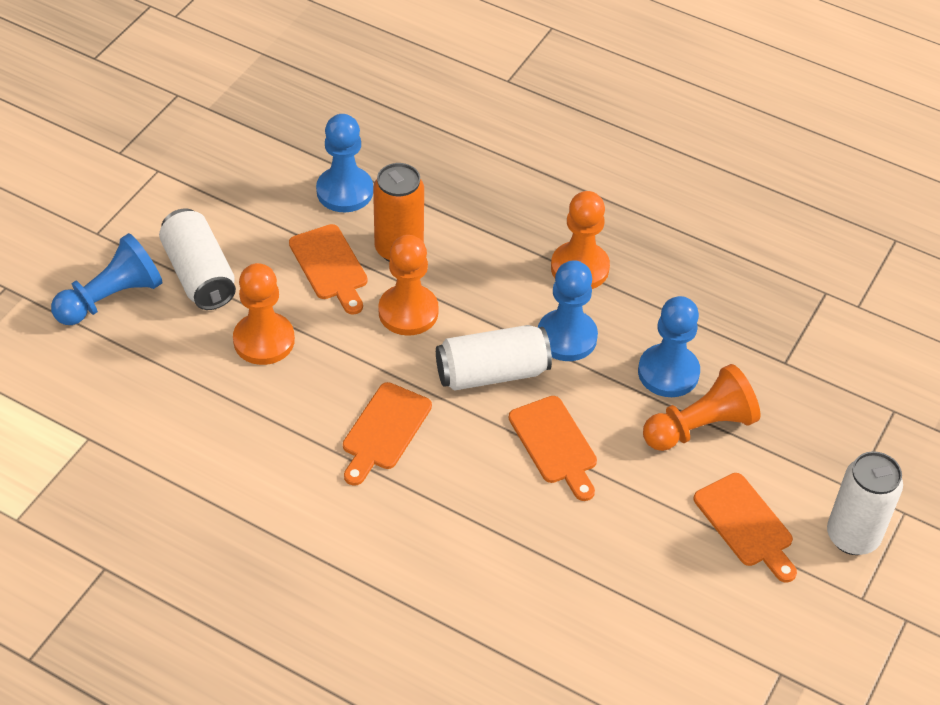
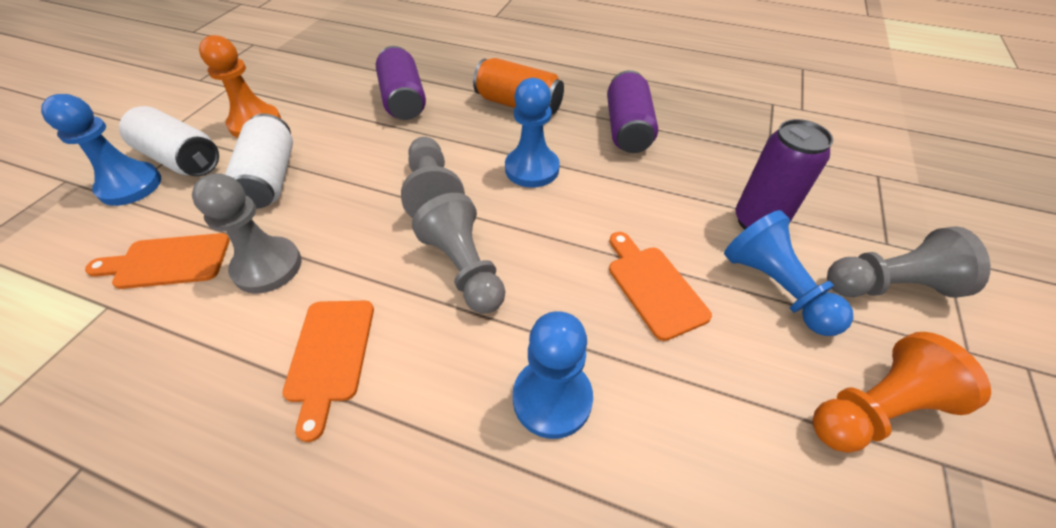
grey pawn: 0 -> 4
orange cutting board: 4 -> 3
orange pawn: 4 -> 2
purple can: 0 -> 3
white can: 3 -> 2

